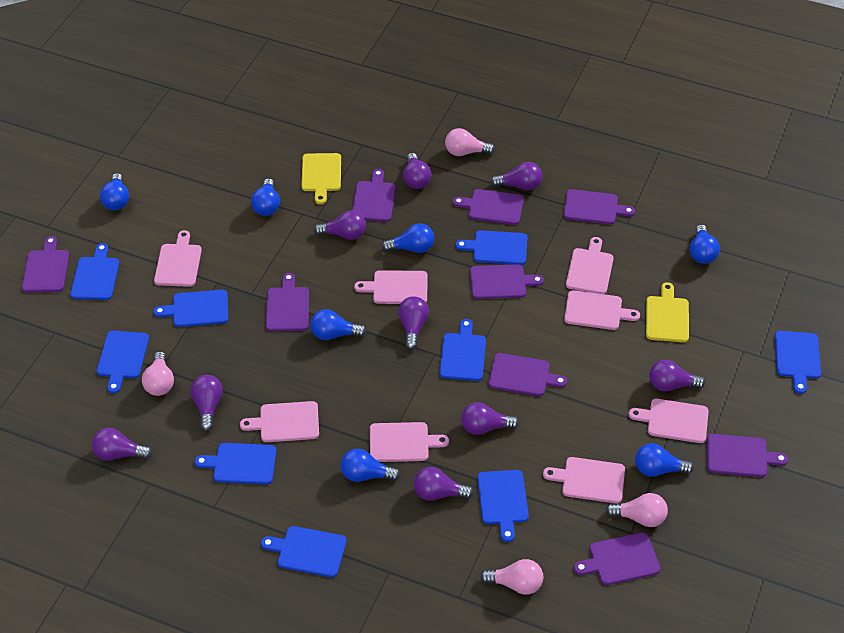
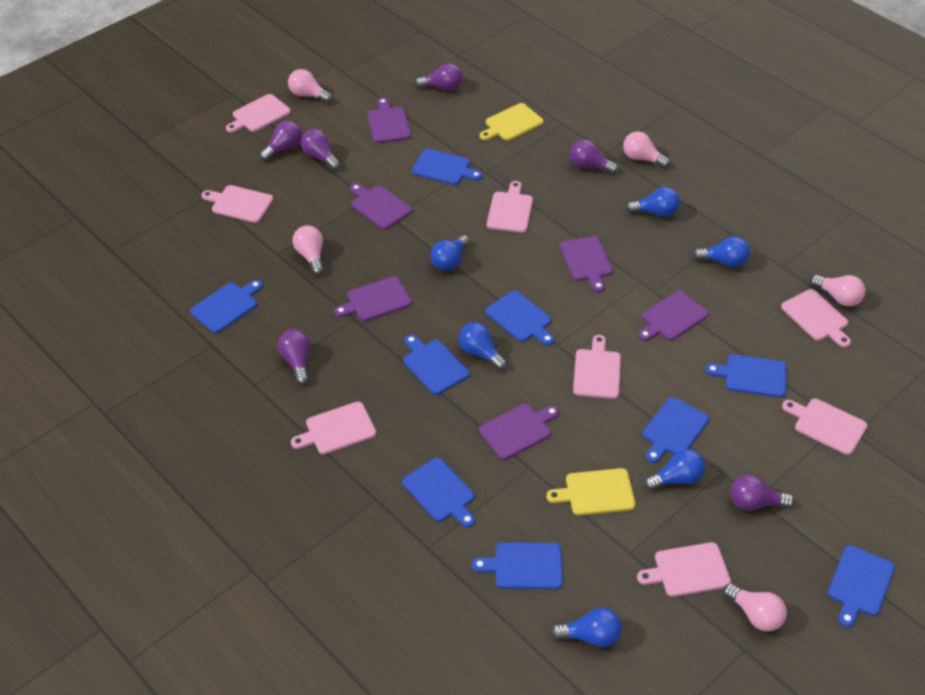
blue light bulb: 7 -> 6
pink light bulb: 4 -> 5
purple cutting board: 9 -> 6
purple light bulb: 9 -> 6

